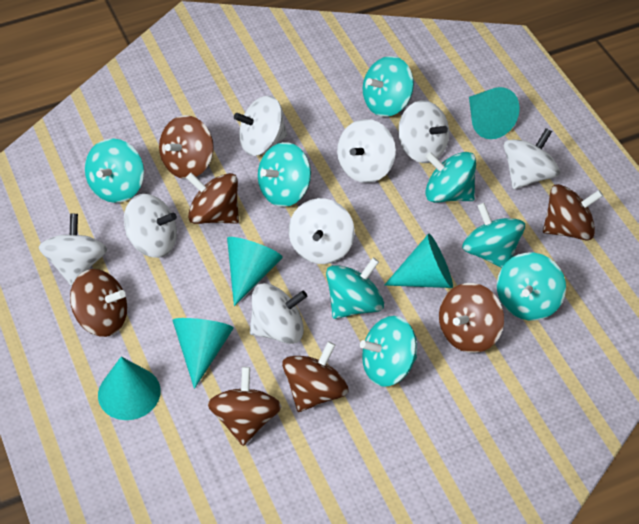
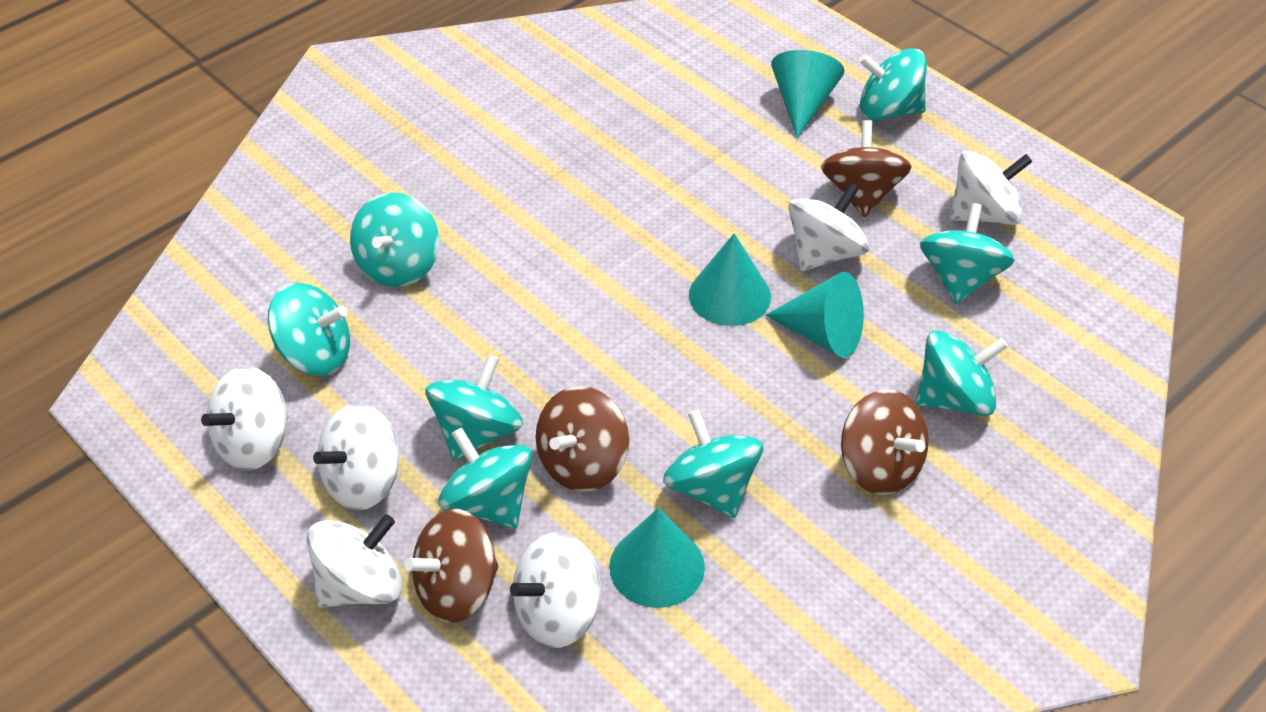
brown spinning top: 7 -> 4
turquoise cone: 5 -> 4
white spinning top: 8 -> 6

